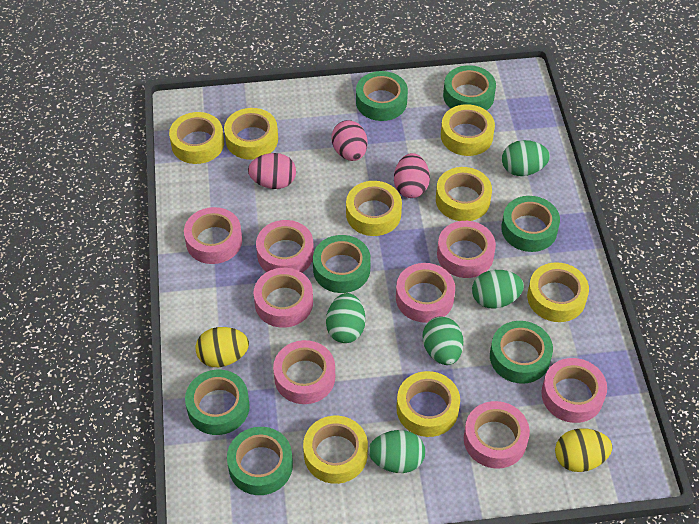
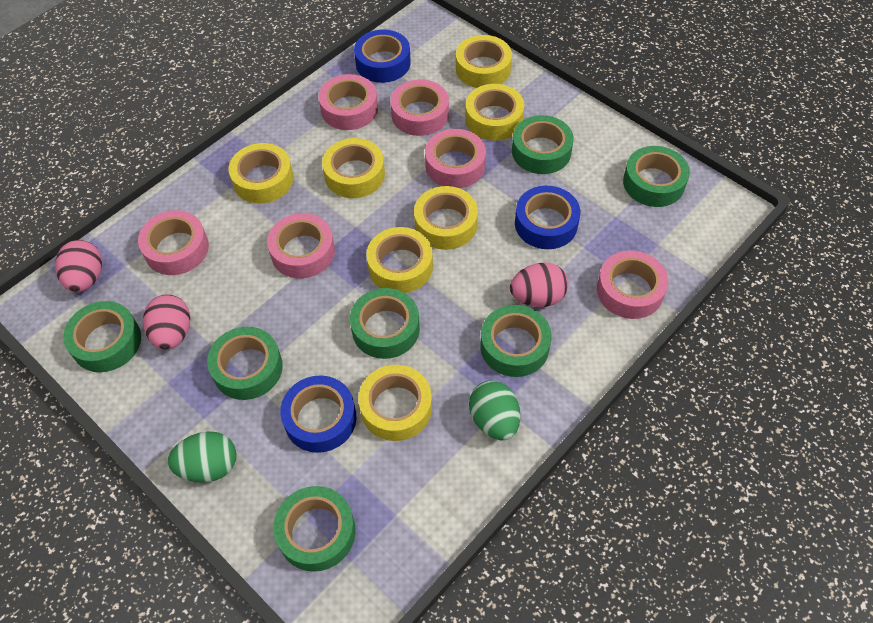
blue tape: 0 -> 3
green egg: 5 -> 2
pink tape: 8 -> 6
yellow egg: 2 -> 0
yellow tape: 8 -> 7

